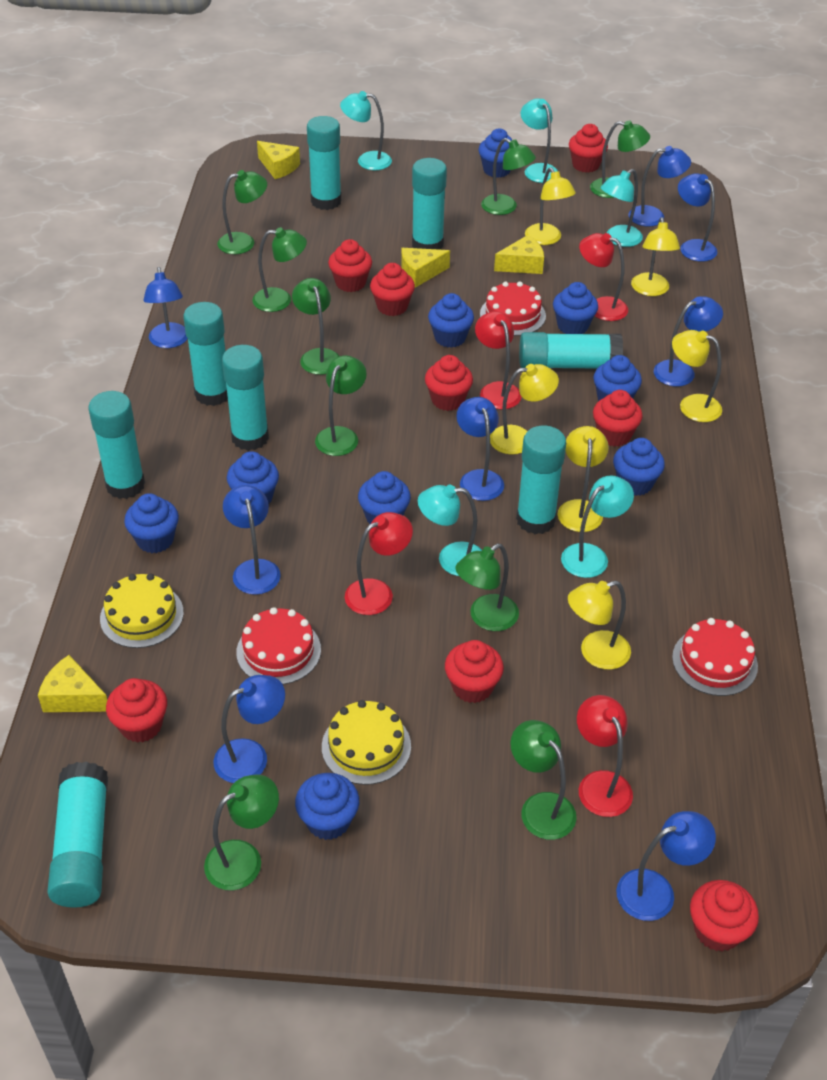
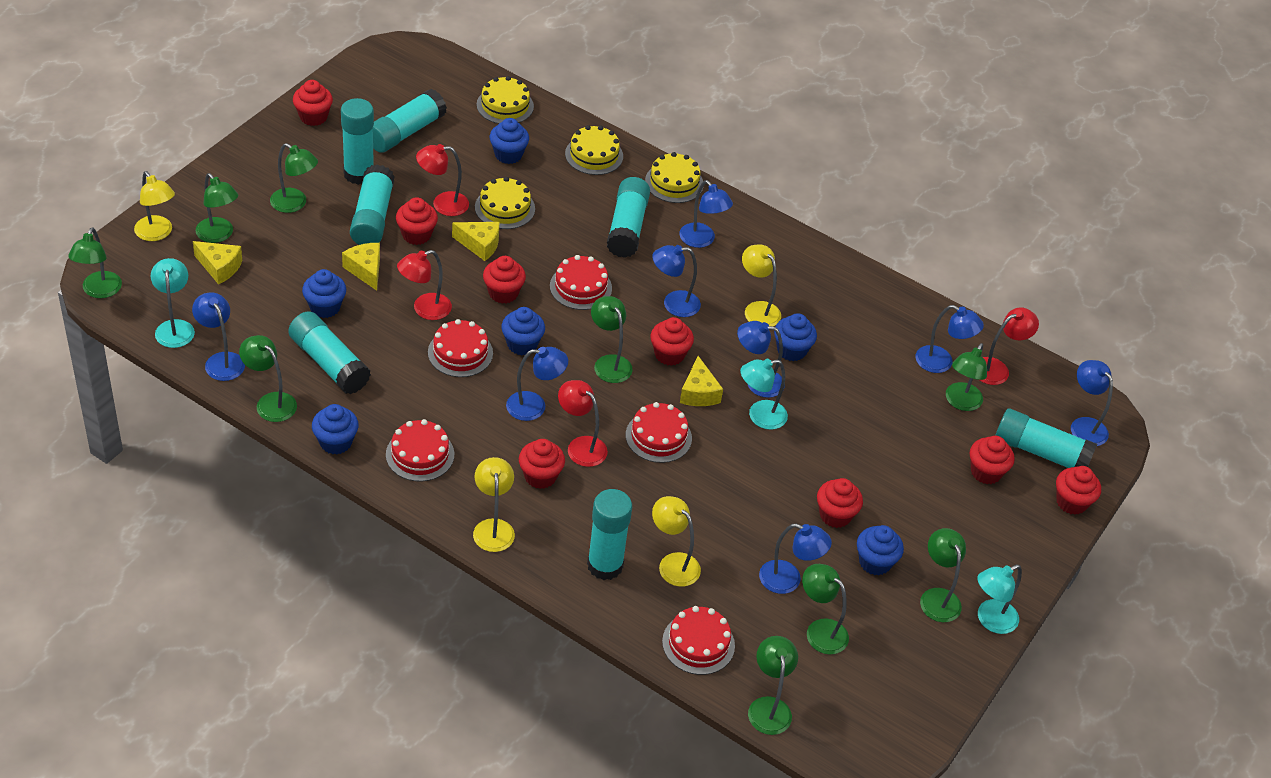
blue cupcake: 9 -> 6
red cake: 3 -> 5
turquoise glue stick: 8 -> 7
turquoise lamp: 5 -> 3
yellow cake: 2 -> 4
yellow lamp: 6 -> 4

